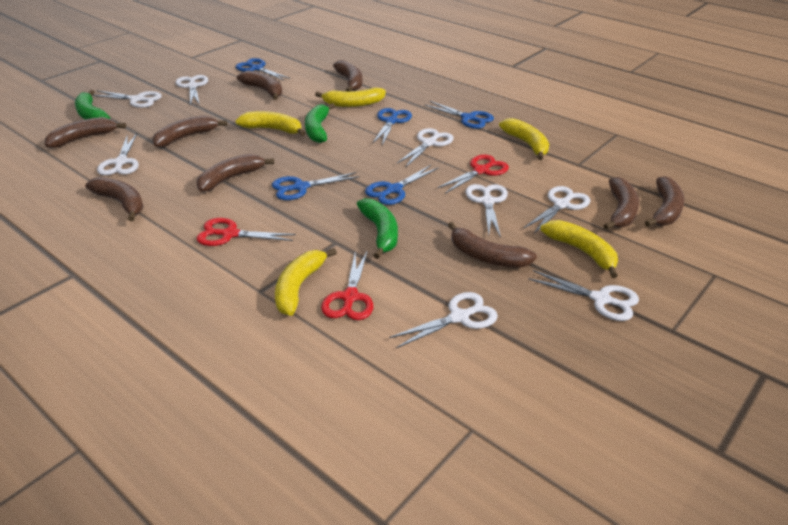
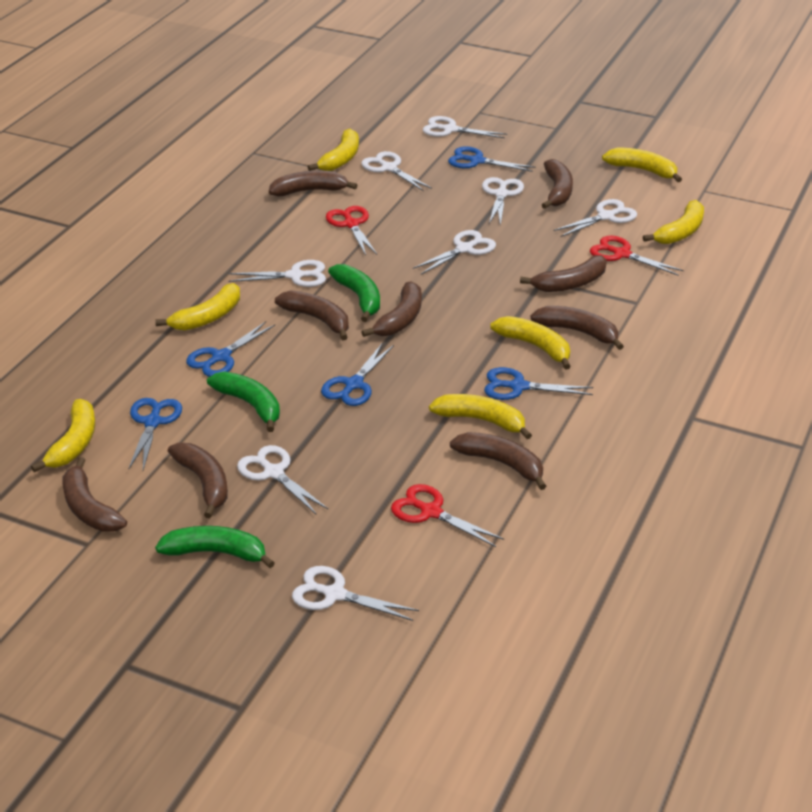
yellow banana: 5 -> 7

